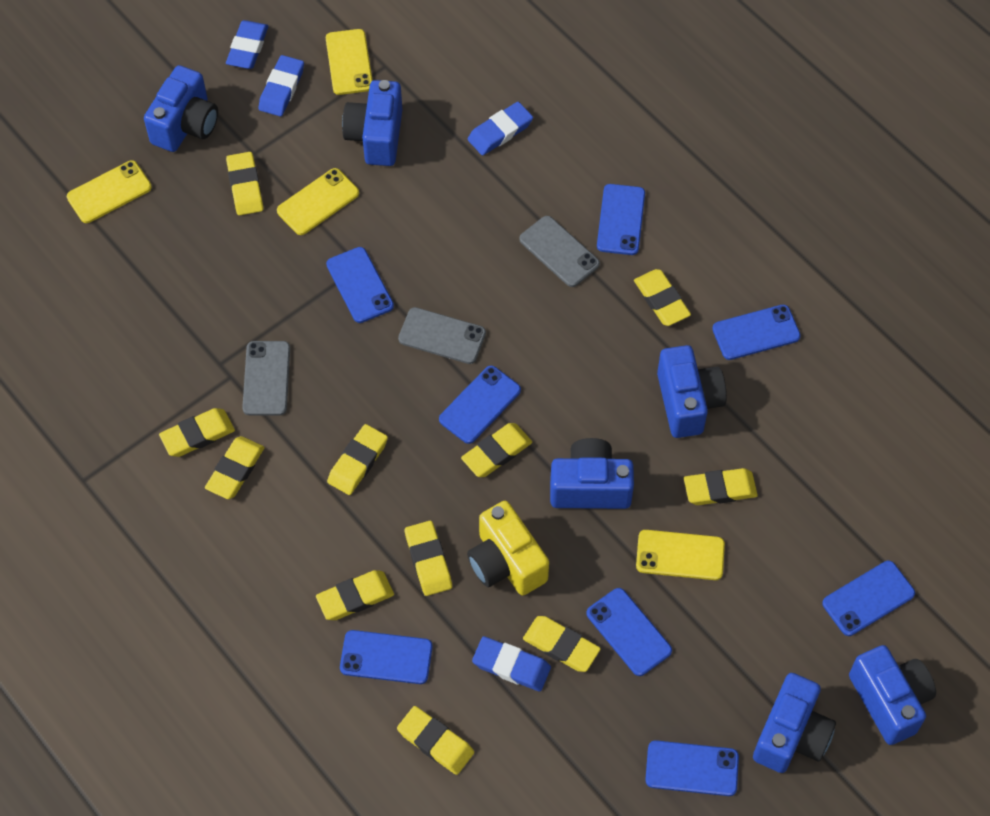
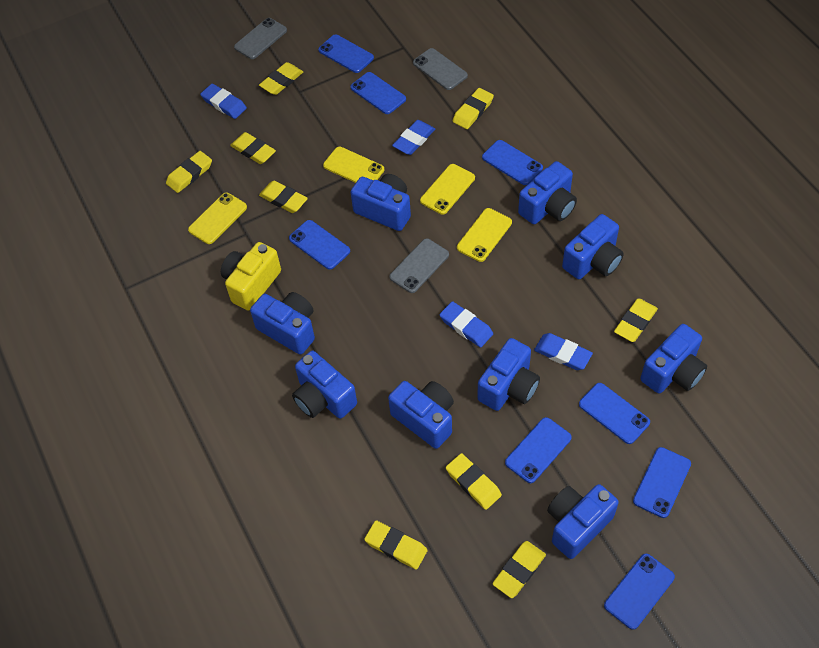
blue camera: 6 -> 9
yellow eraser: 11 -> 9

